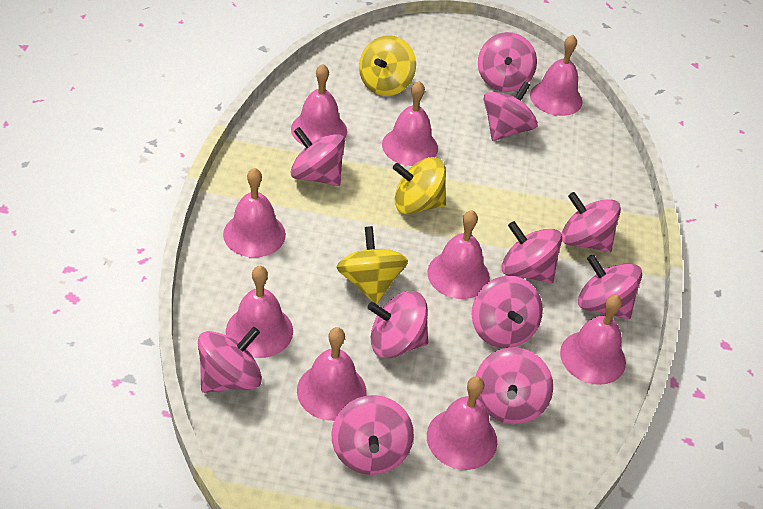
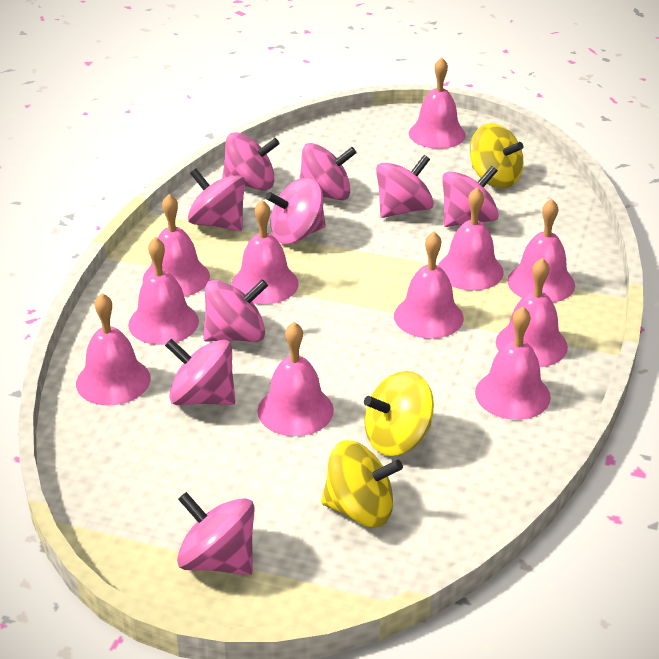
pink bell: 9 -> 11
pink spinning top: 11 -> 9

